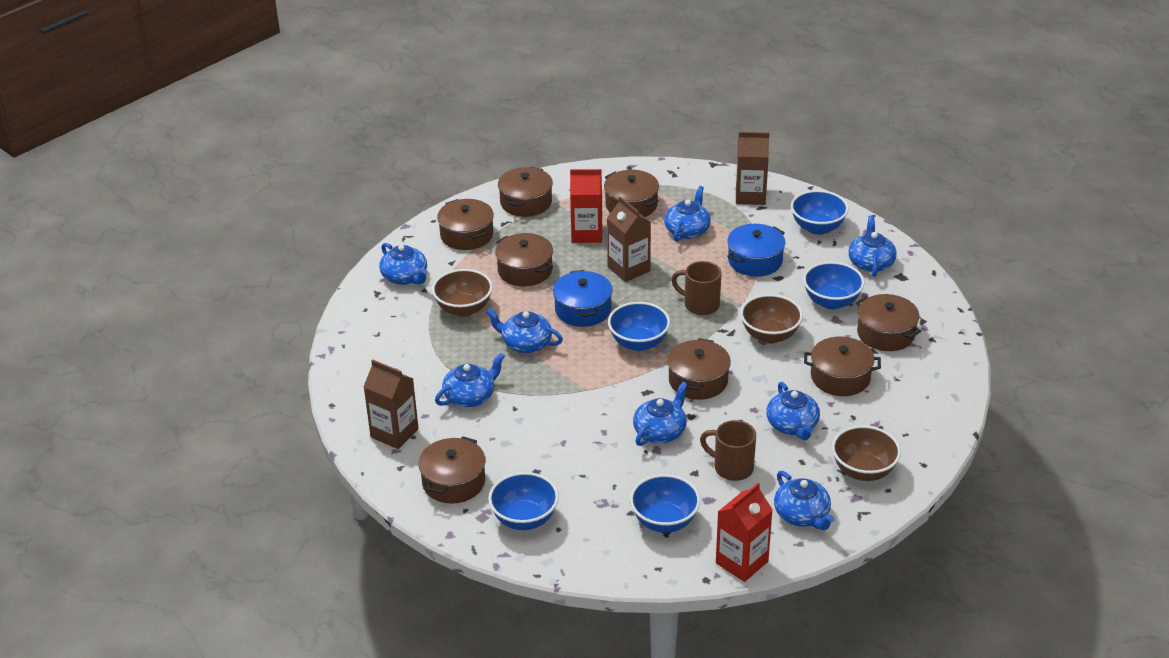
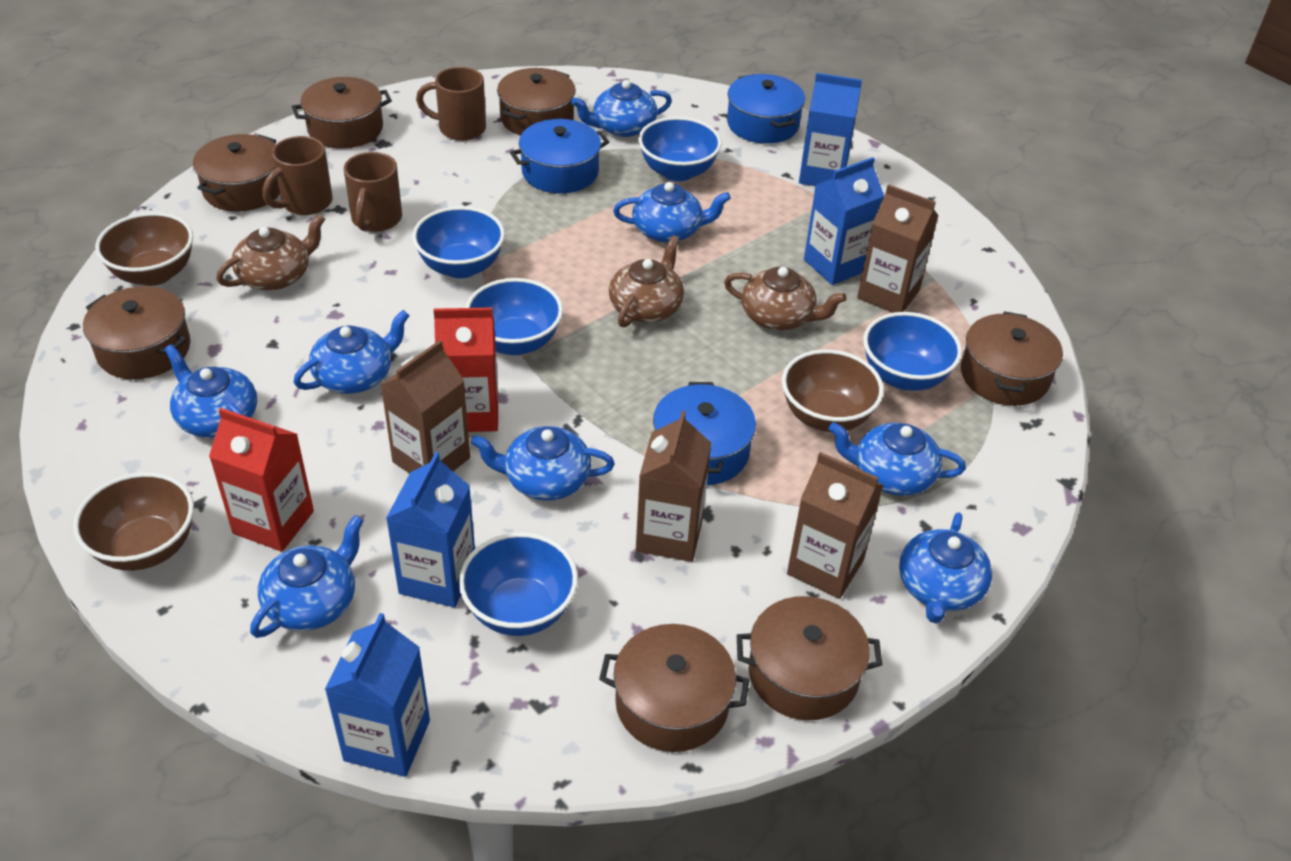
blue carton: 0 -> 4
blue pot: 2 -> 3
brown carton: 3 -> 4
brown mug: 2 -> 3
brown pot: 8 -> 7
brown teapot: 0 -> 3

